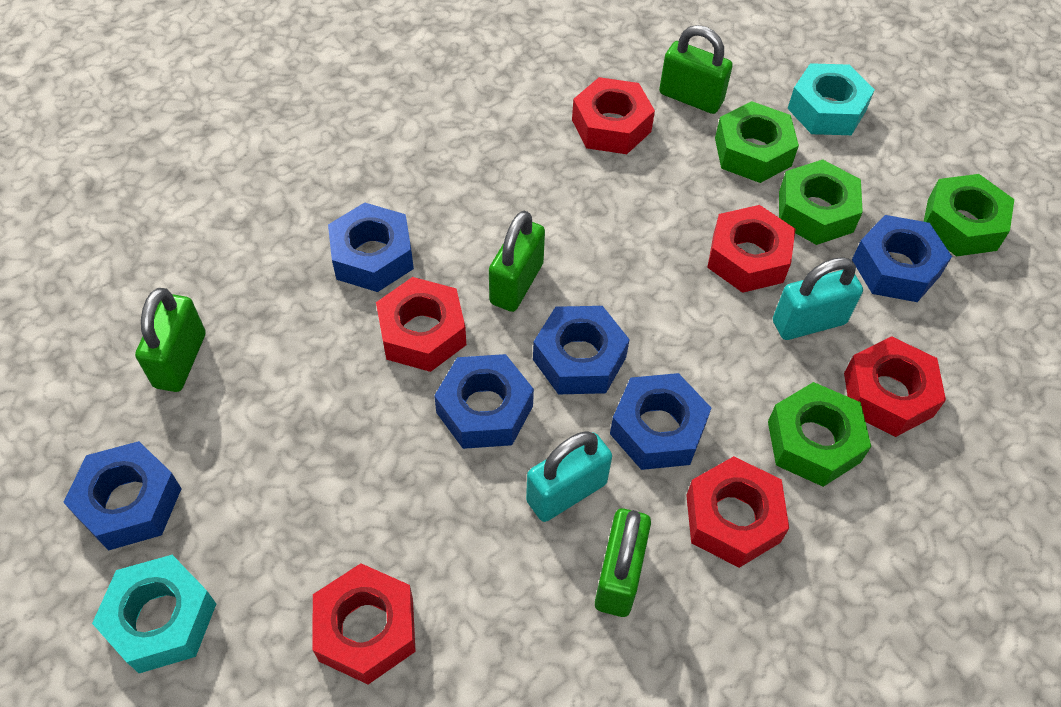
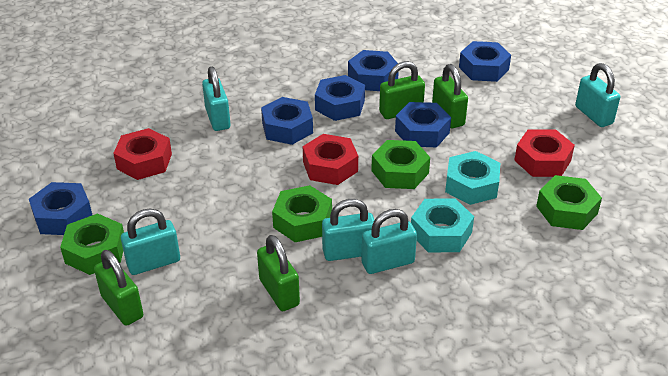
red nut: 6 -> 3
turquoise padlock: 2 -> 5

